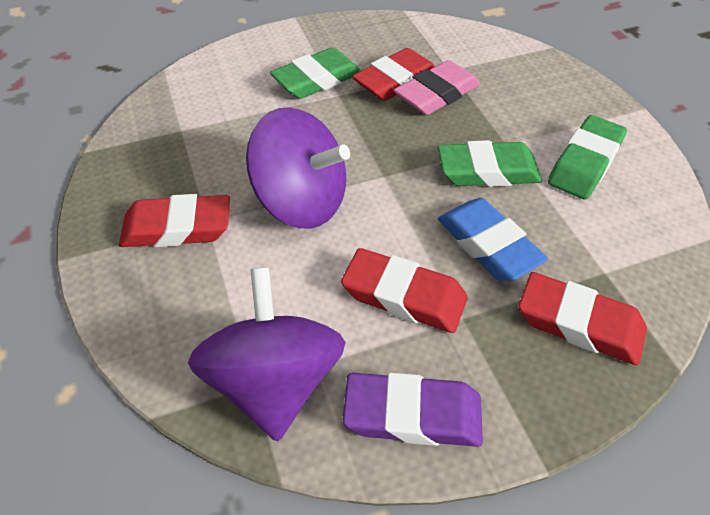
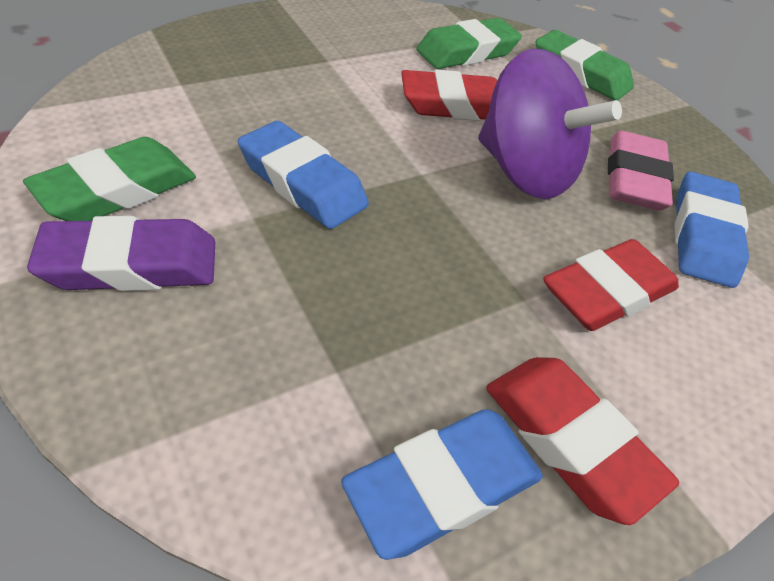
blue eraser: 1 -> 3
purple spinning top: 2 -> 1
red eraser: 4 -> 3

